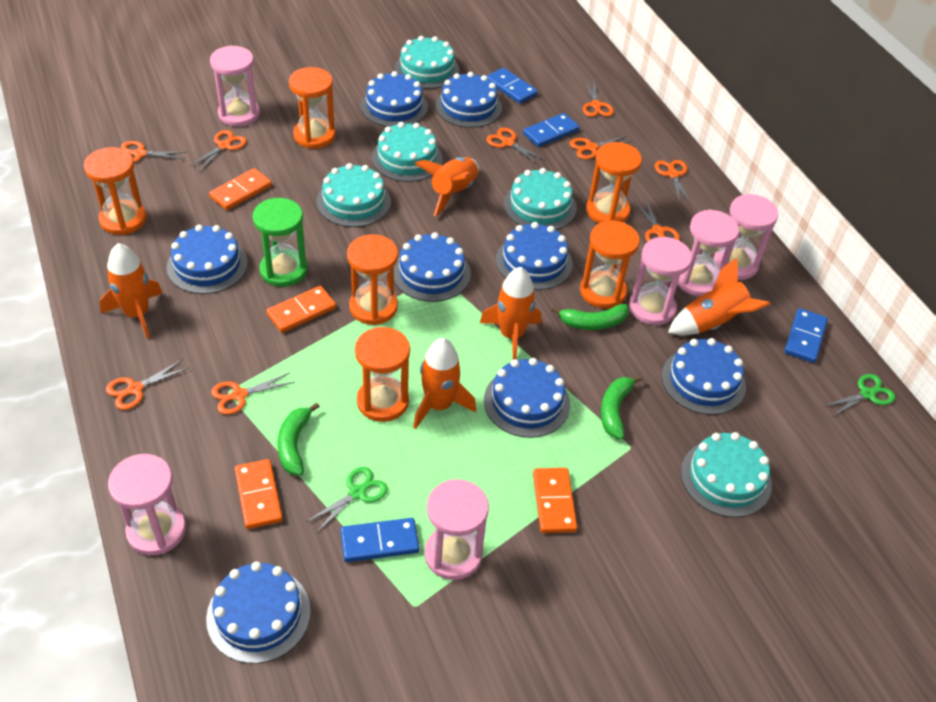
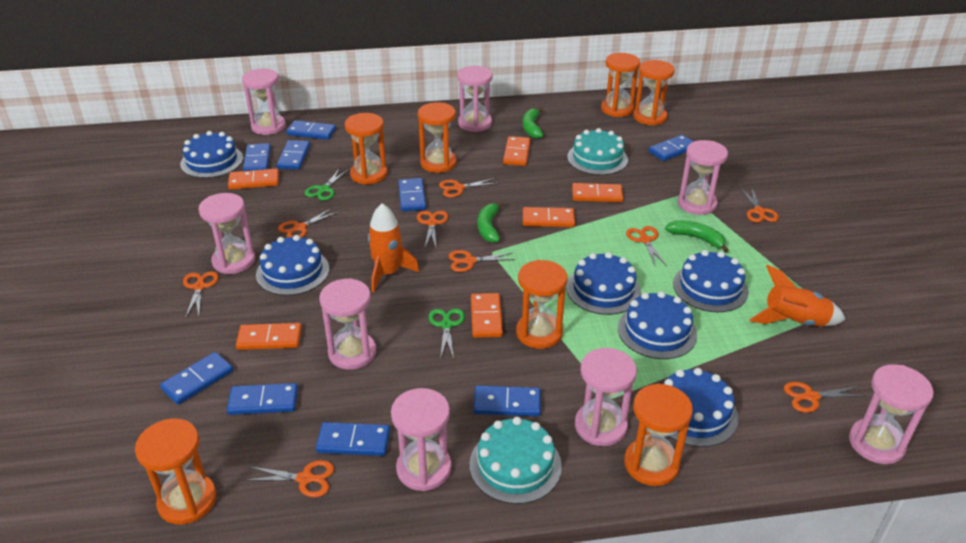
blue cake: 8 -> 6
blue domino: 4 -> 9
green hourglass: 1 -> 0
orange domino: 4 -> 6
orange hourglass: 6 -> 7
orange rocket: 5 -> 2
pink hourglass: 6 -> 8
turquoise cake: 5 -> 2

